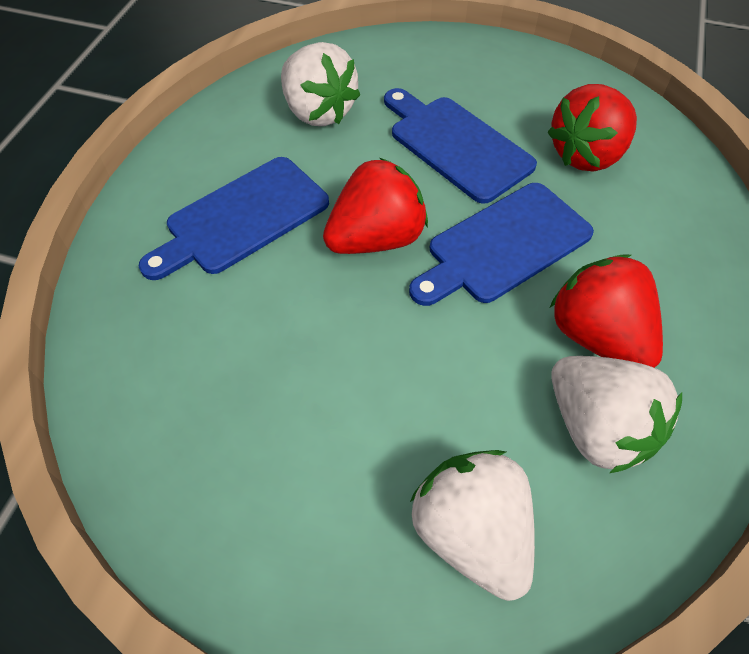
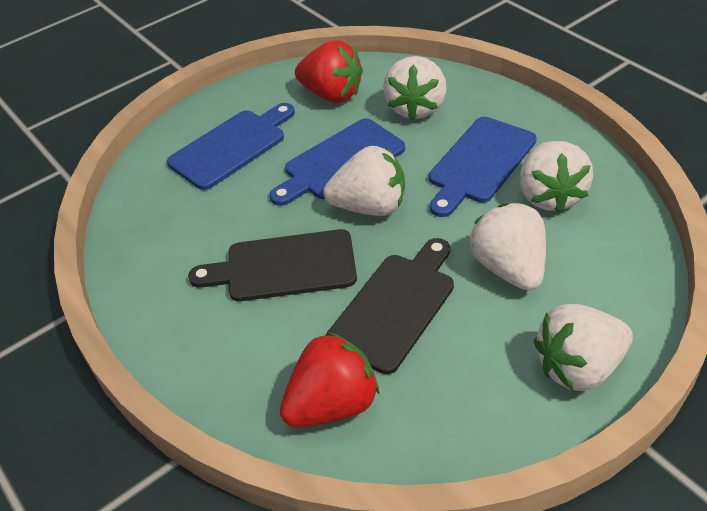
black cutting board: 0 -> 2
red strawberry: 3 -> 2
white strawberry: 3 -> 5

